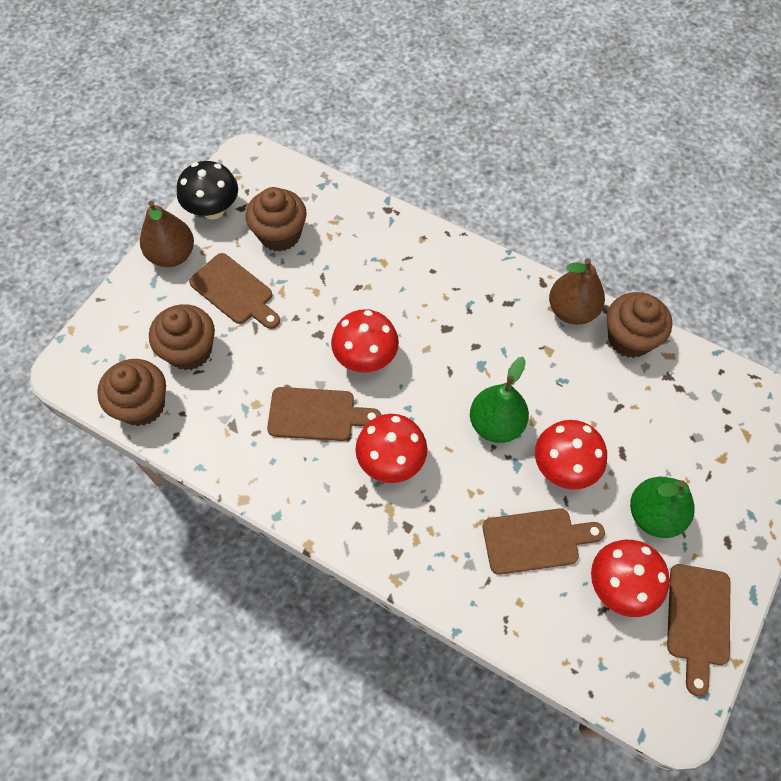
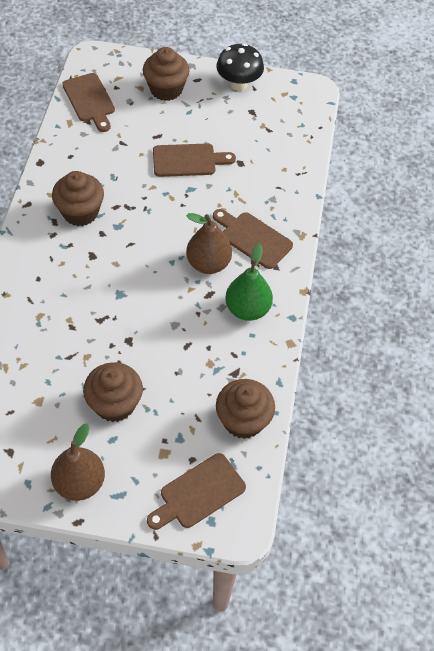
green pear: 2 -> 1
red mushroom: 4 -> 0

